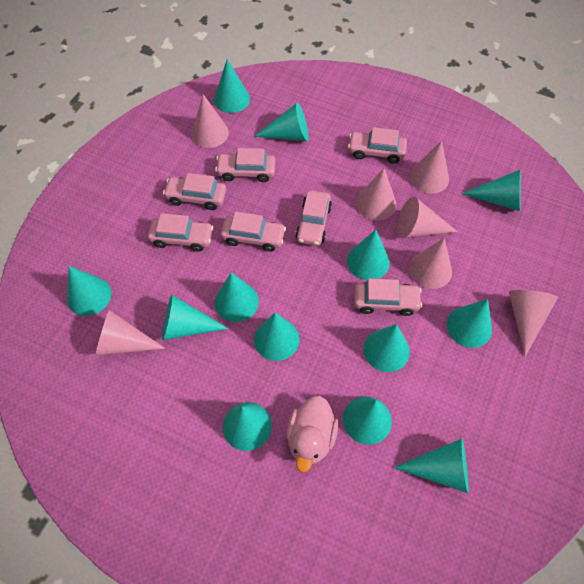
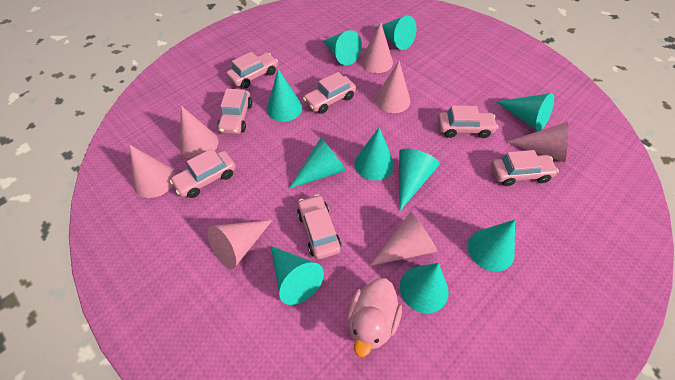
turquoise cone: 13 -> 10

